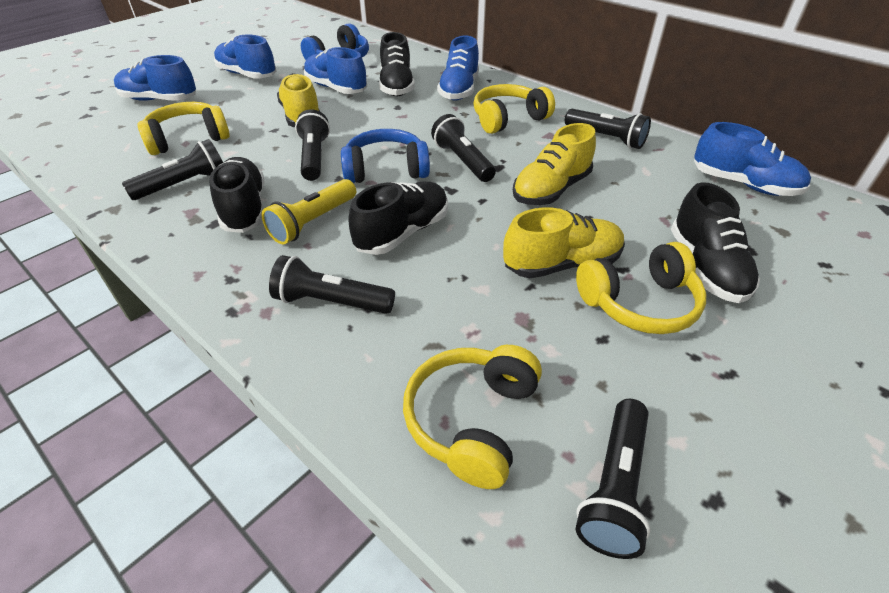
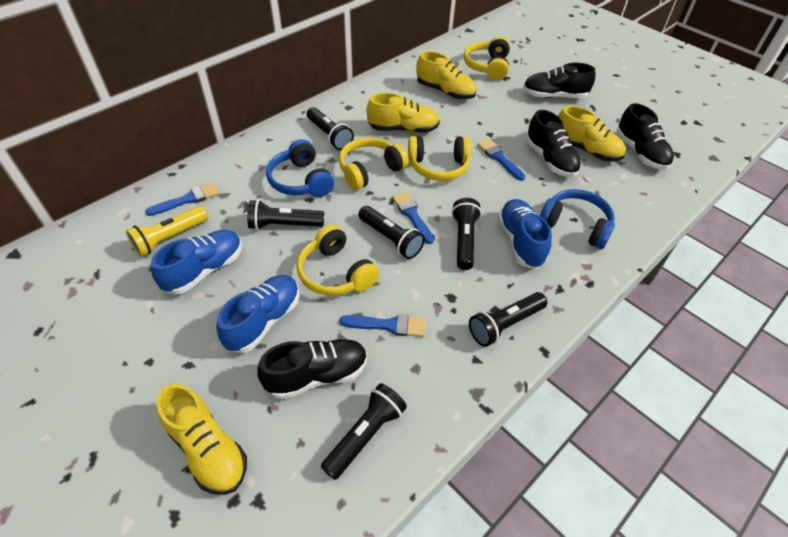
blue brush: 0 -> 4
blue shoe: 5 -> 3
yellow shoe: 3 -> 4

